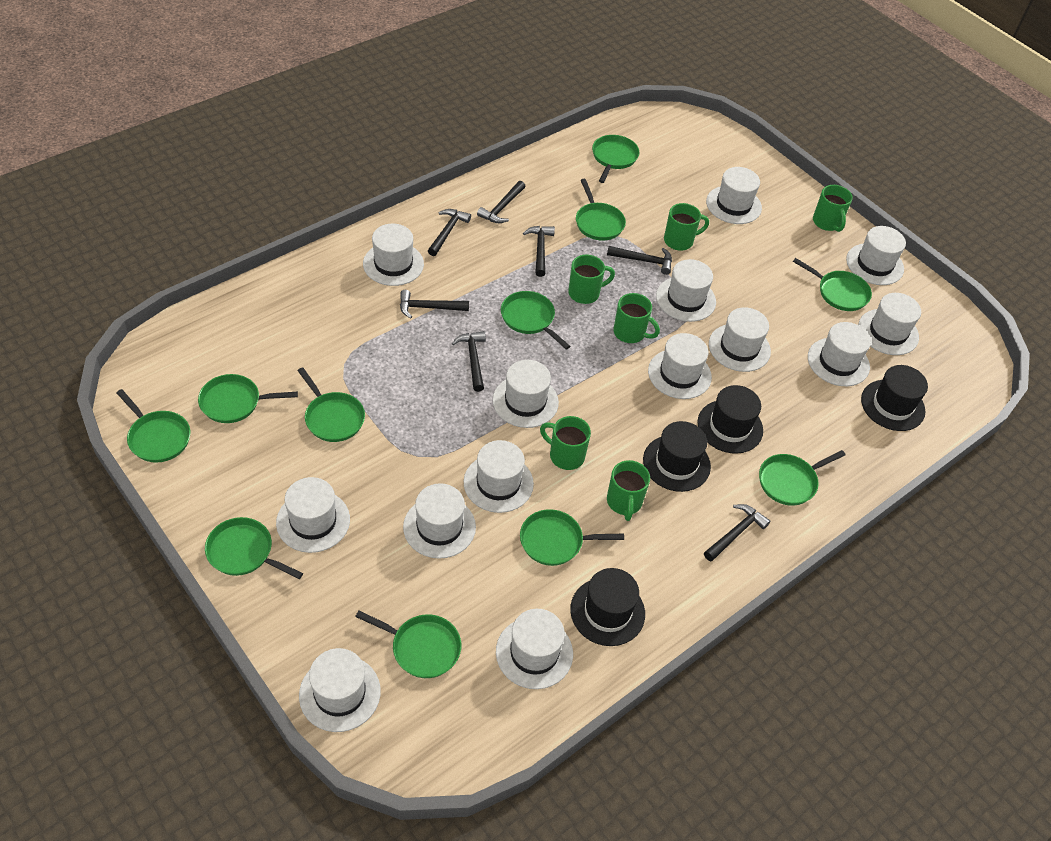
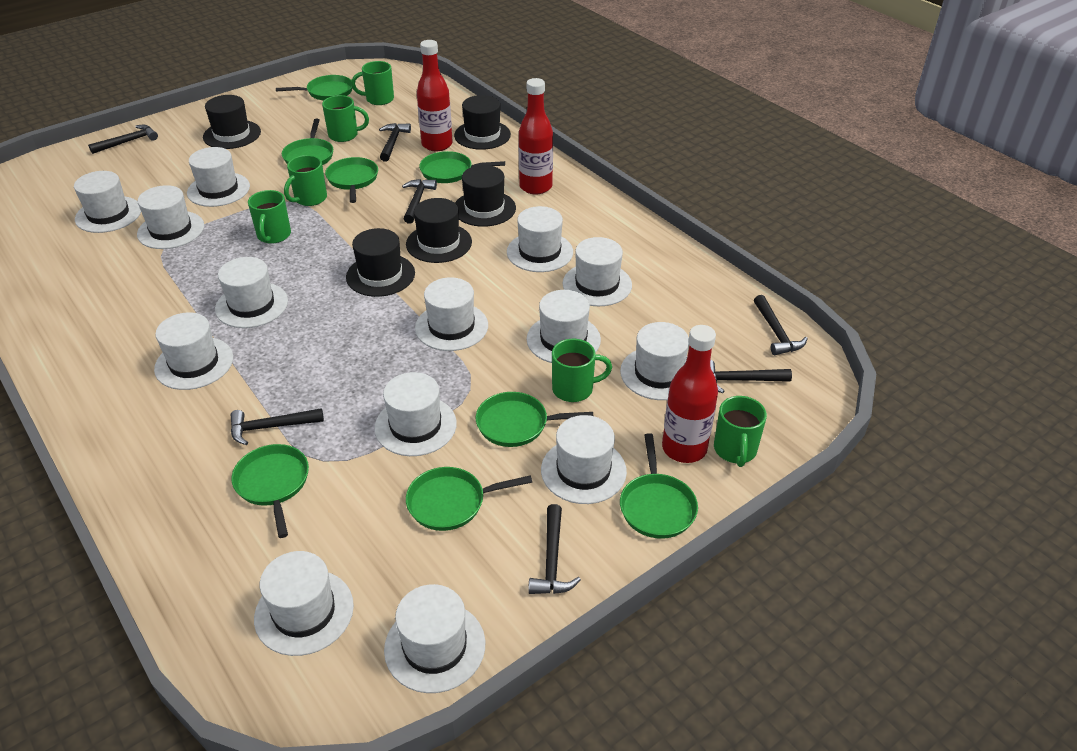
black hat: 4 -> 5
green pan: 11 -> 8
red bottle: 0 -> 3

